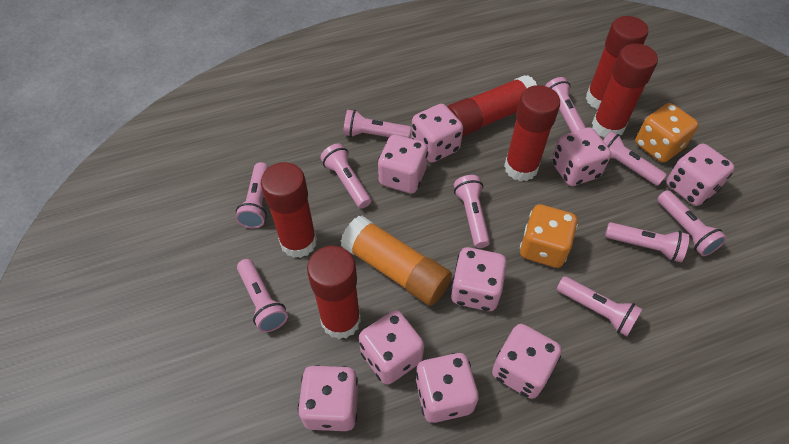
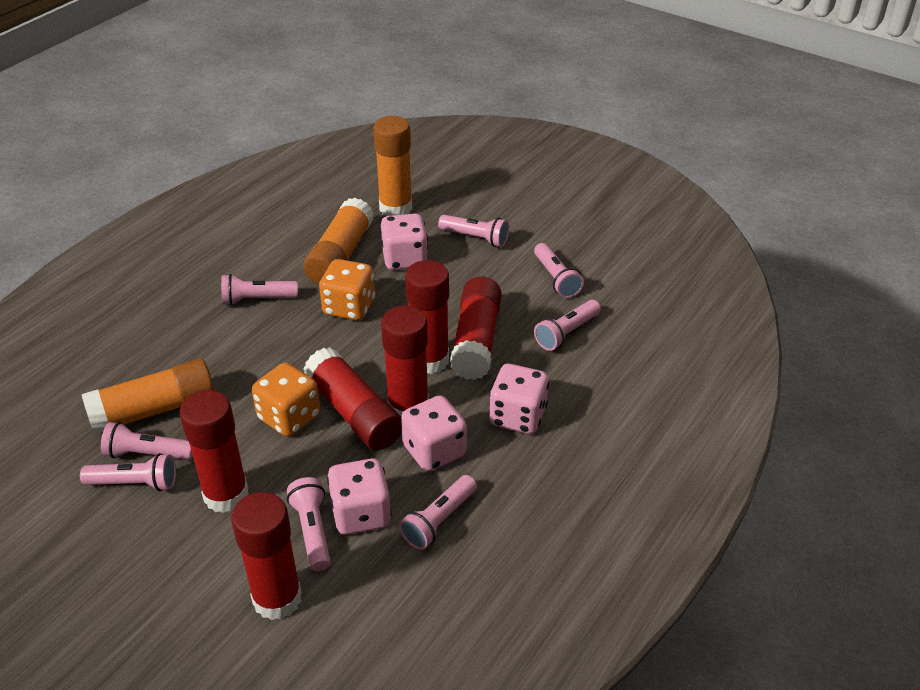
orange glue stick: 1 -> 3
pink dice: 9 -> 4
pink flashlight: 10 -> 8

